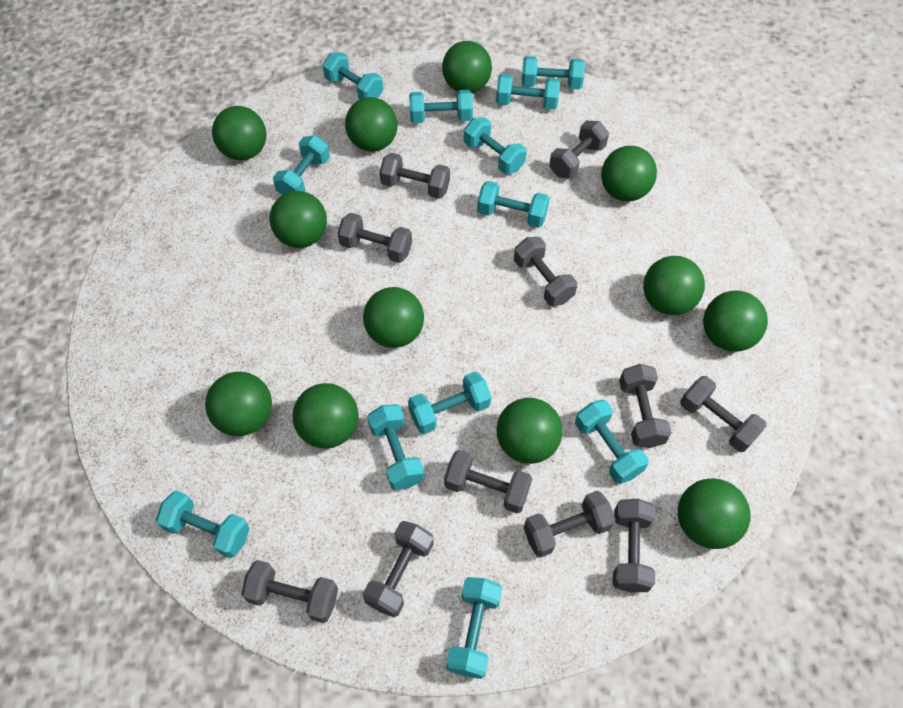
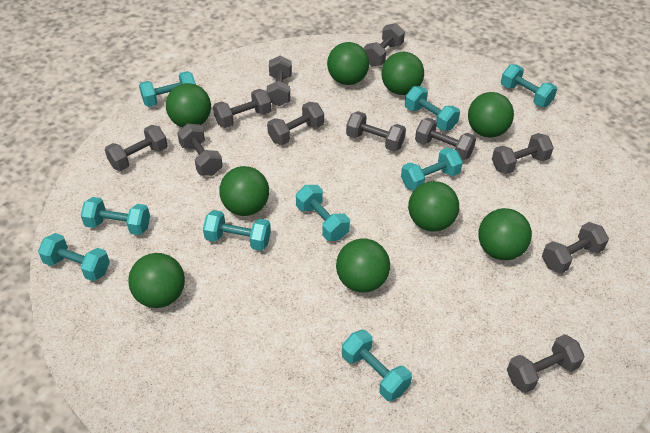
green ball: 12 -> 9
turquoise dumbbell: 12 -> 9

